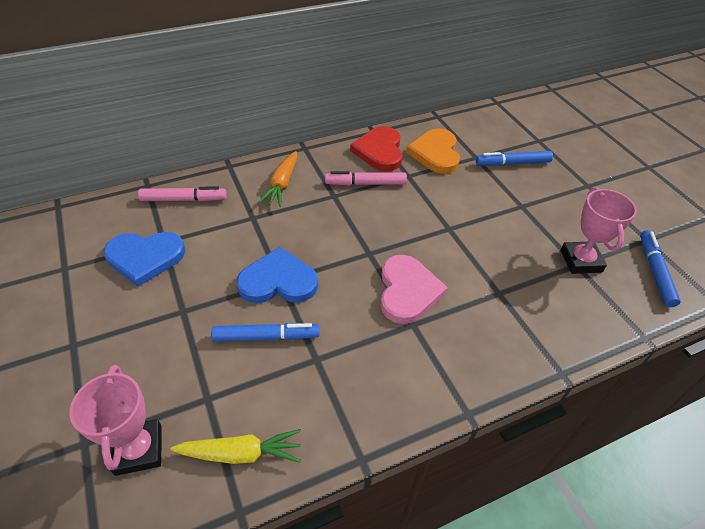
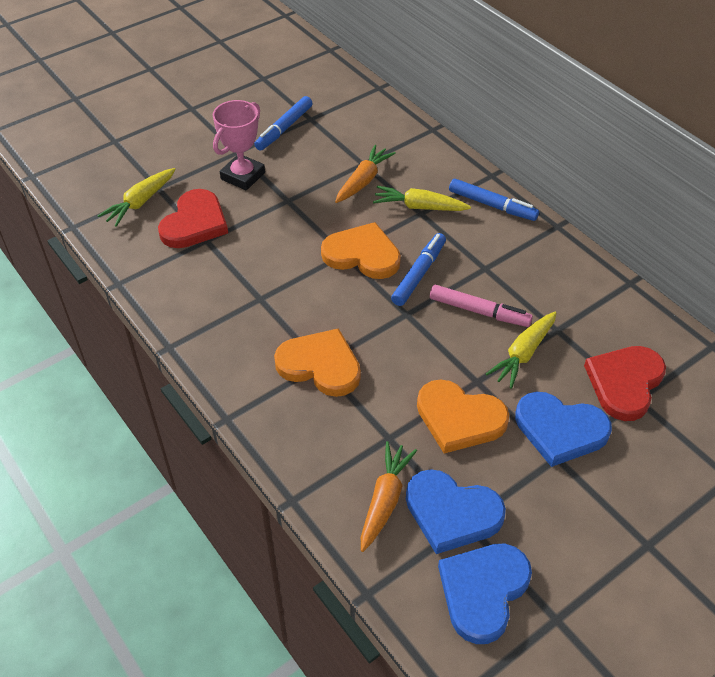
blue heart: 2 -> 3
orange carrot: 1 -> 2
orange heart: 1 -> 3
pink heart: 1 -> 0
pink marker: 2 -> 1
pink trophy: 2 -> 1
red heart: 1 -> 2
yellow carrot: 1 -> 3

